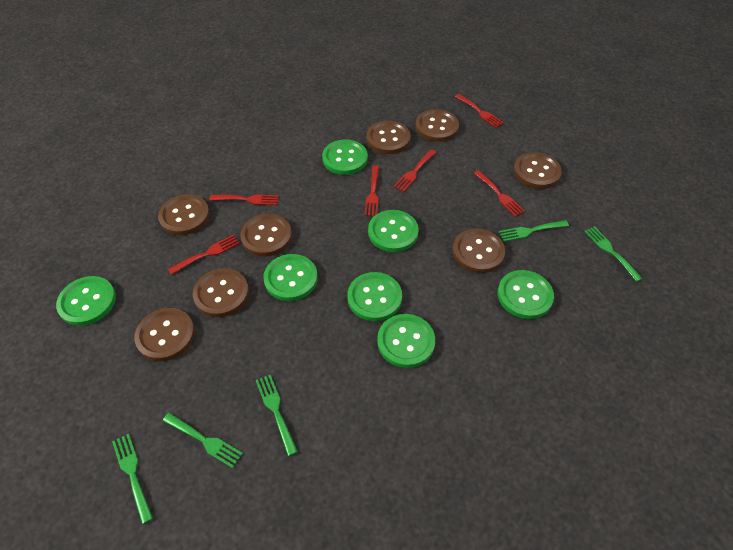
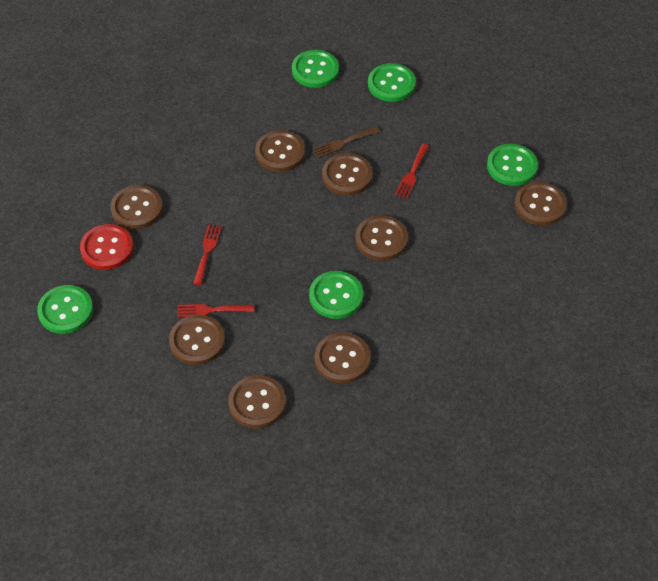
brown fork: 0 -> 1
green button: 7 -> 5
green fork: 5 -> 0
red button: 0 -> 1
red fork: 6 -> 3

